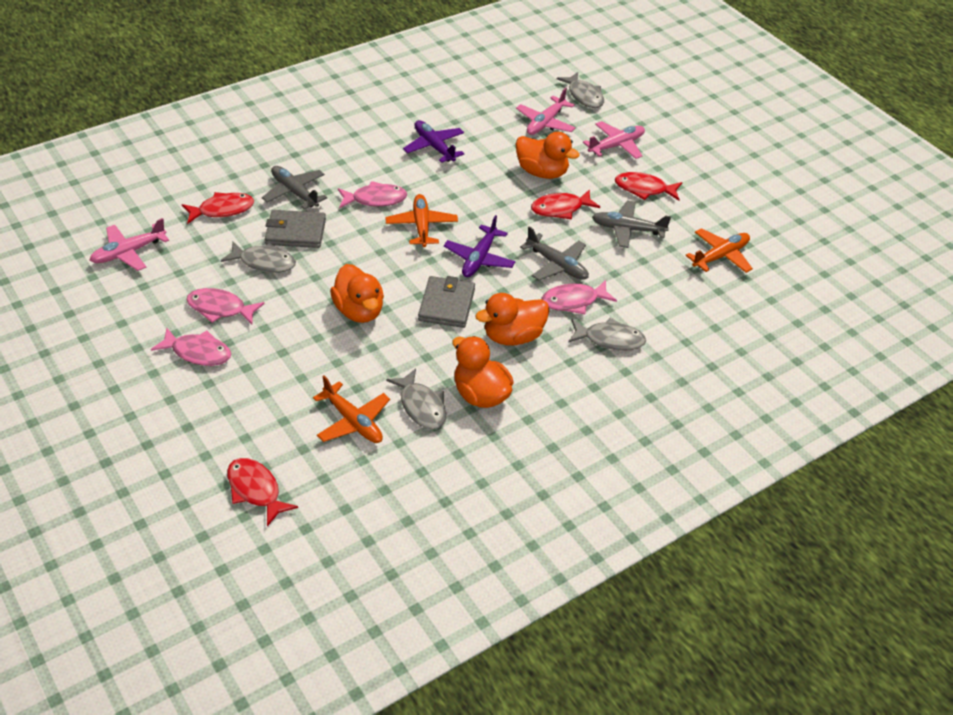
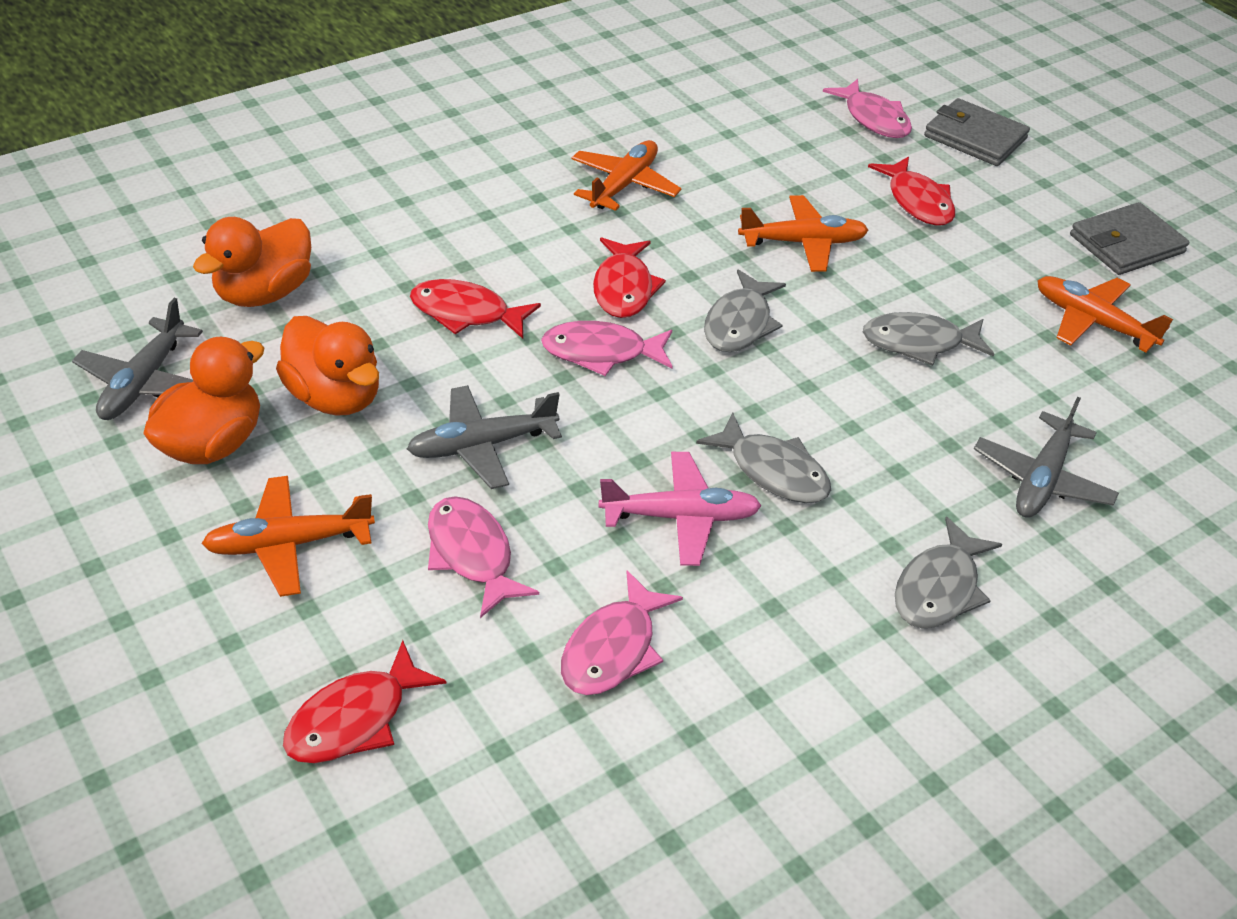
orange duck: 4 -> 3
orange plane: 3 -> 4
pink plane: 3 -> 1
purple plane: 2 -> 0

